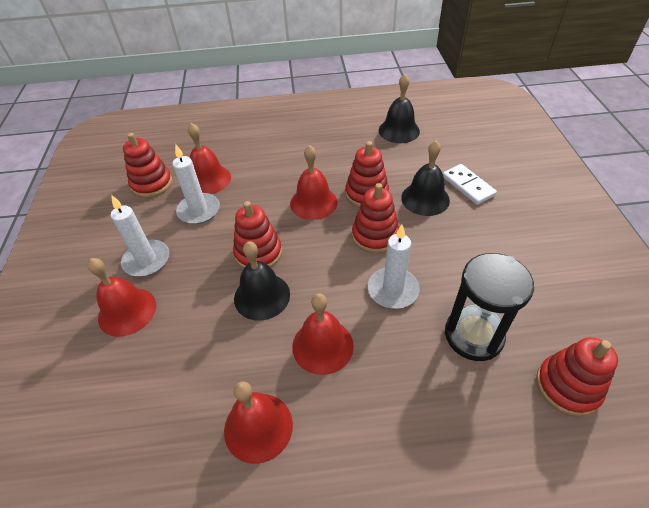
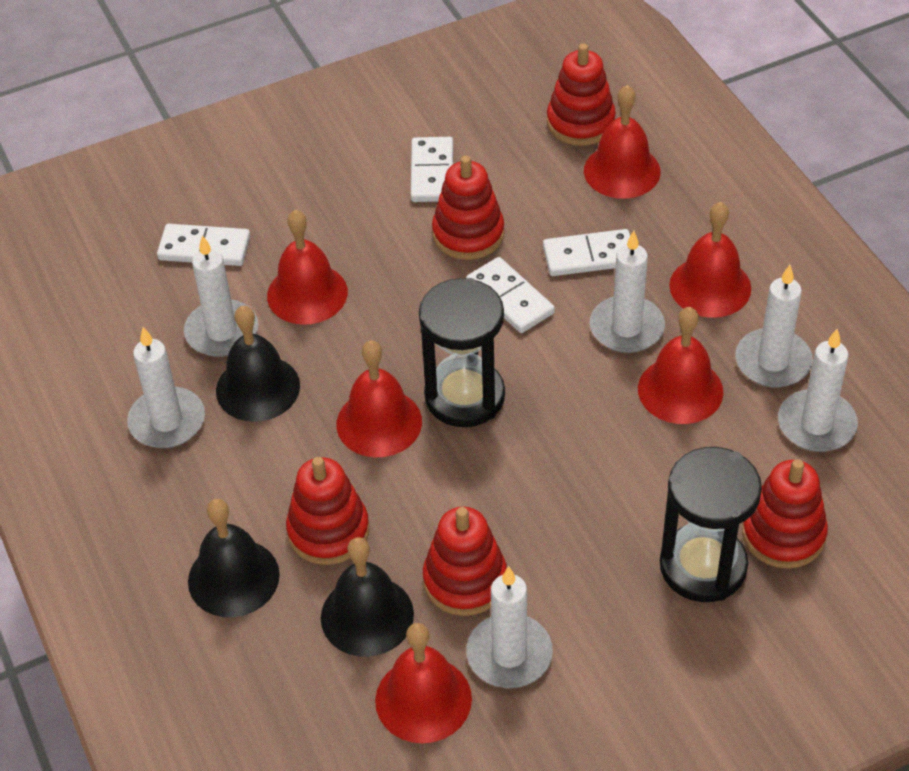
black hourglass: 1 -> 2
red bell: 5 -> 6
white candle: 3 -> 6
white domino: 1 -> 4

